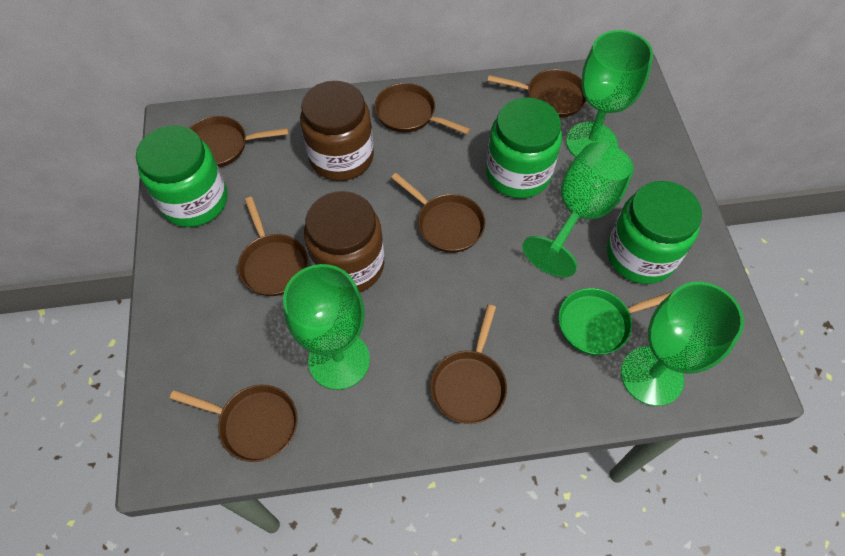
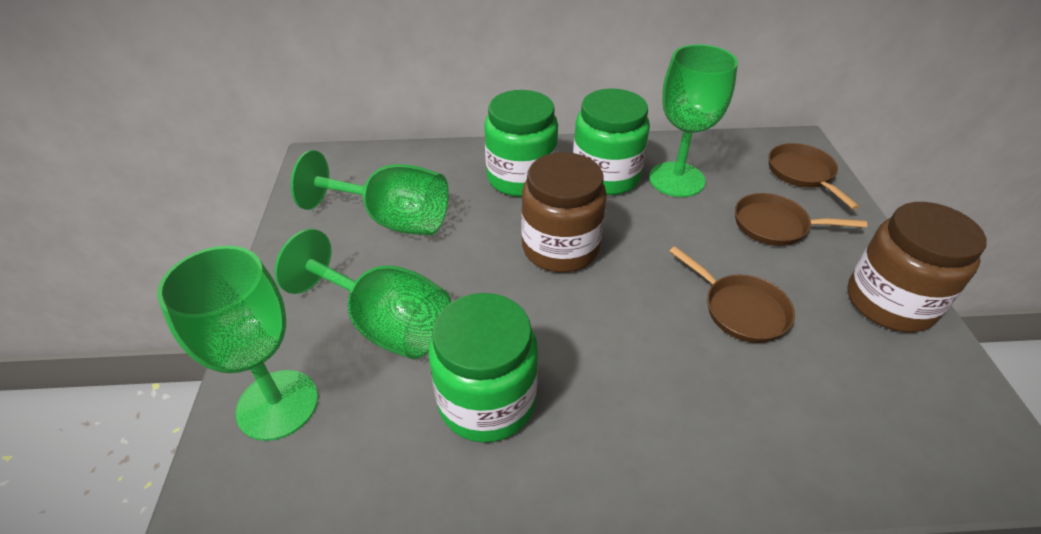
brown pan: 7 -> 3
green pan: 1 -> 0

